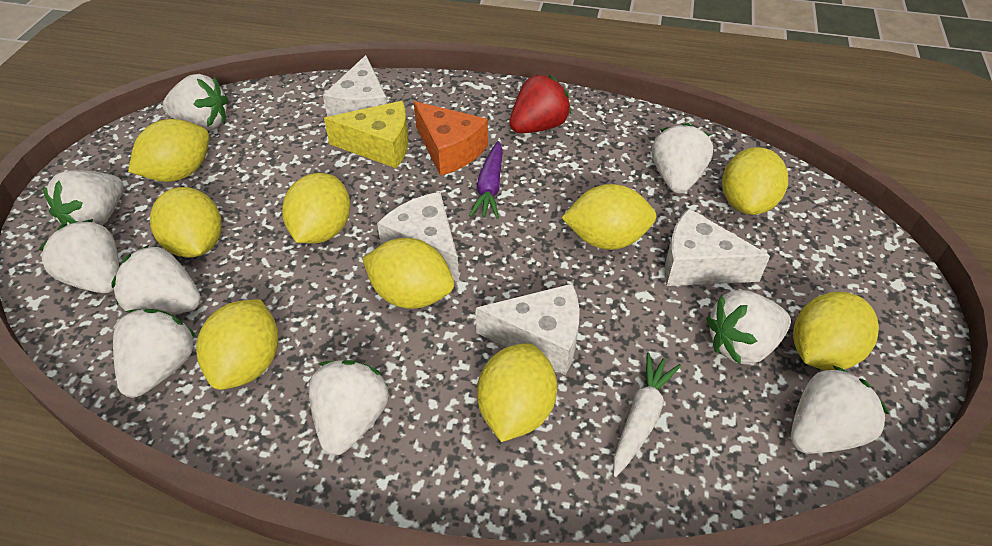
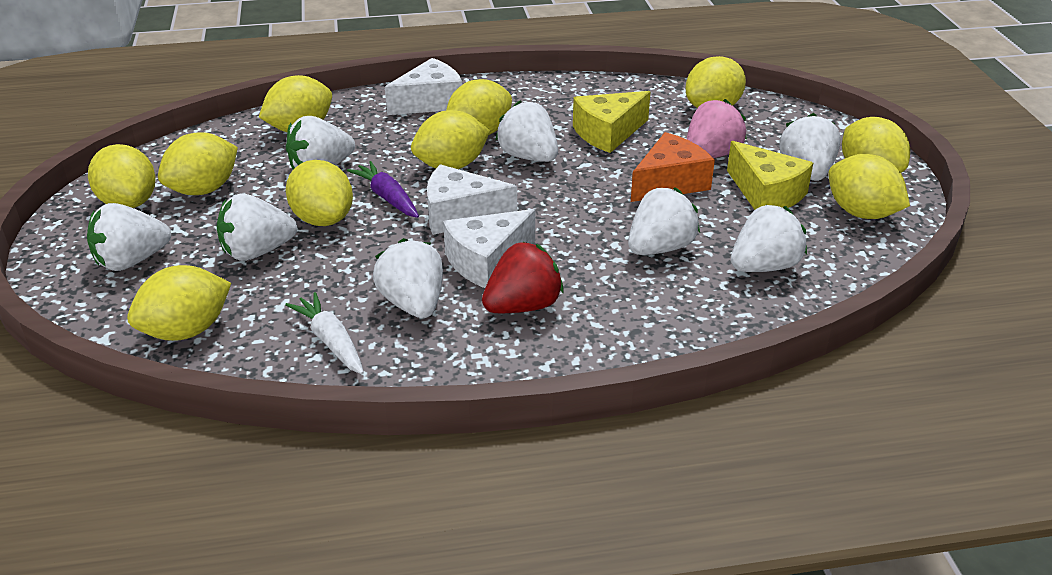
pink strawberry: 0 -> 1
white cheese: 4 -> 3
white strawberry: 9 -> 8
yellow cheese: 1 -> 2
yellow lemon: 9 -> 10

